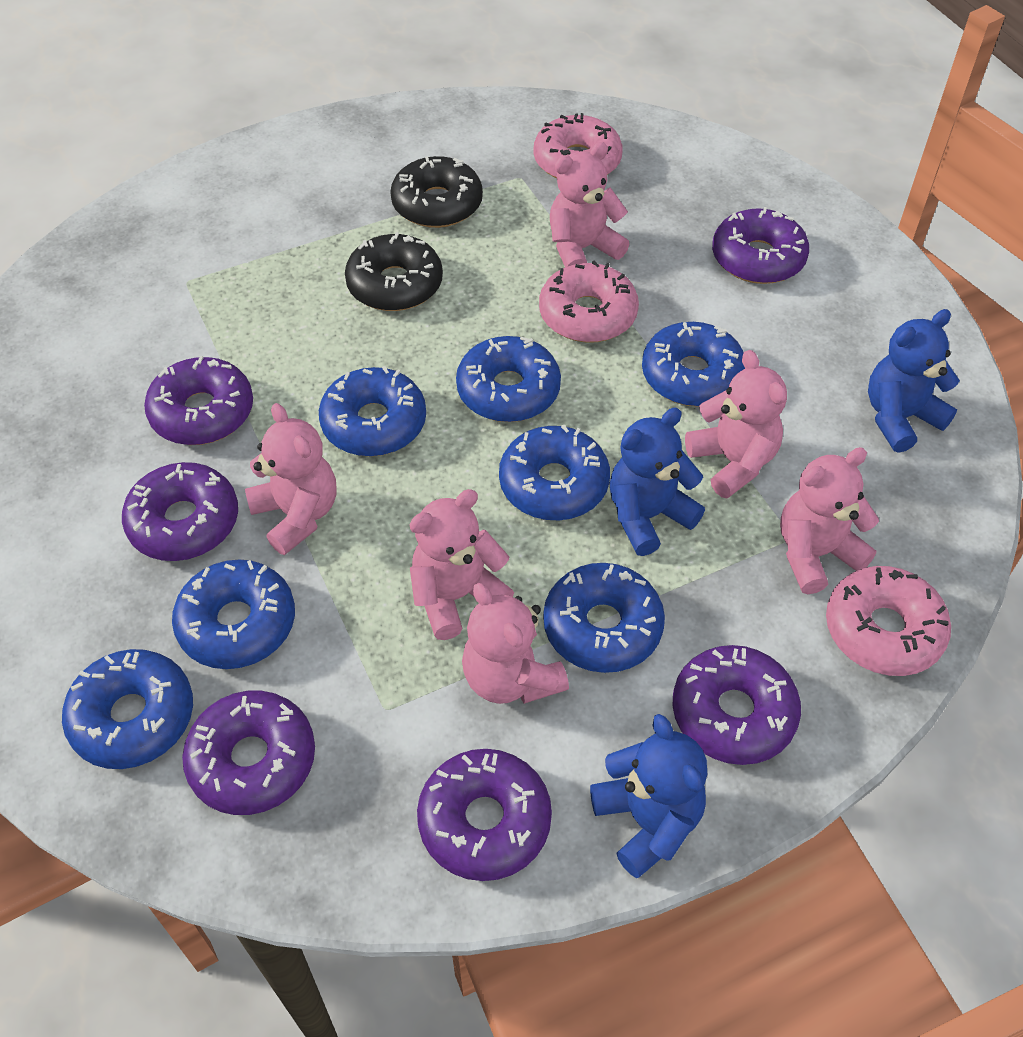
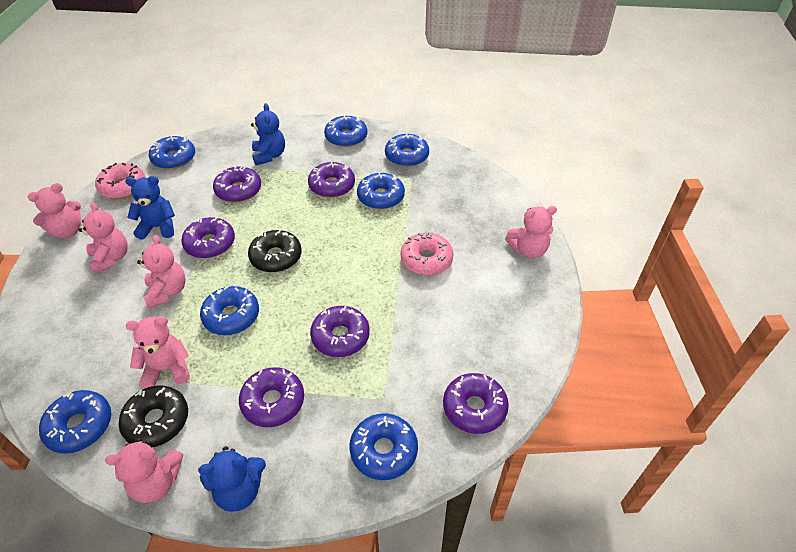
pink donut: 3 -> 2

